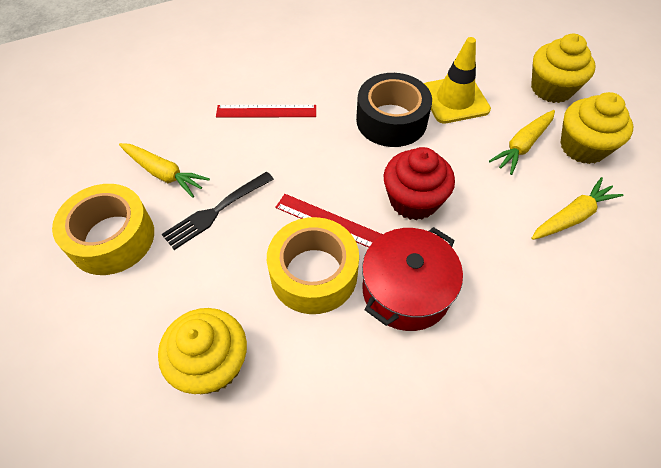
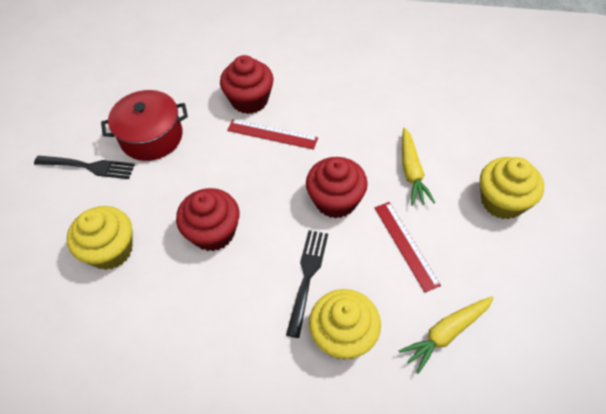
black fork: 1 -> 2
black tape: 1 -> 0
red cupcake: 1 -> 3
yellow carrot: 3 -> 2
yellow tape: 2 -> 0
yellow traffic cone: 1 -> 0

